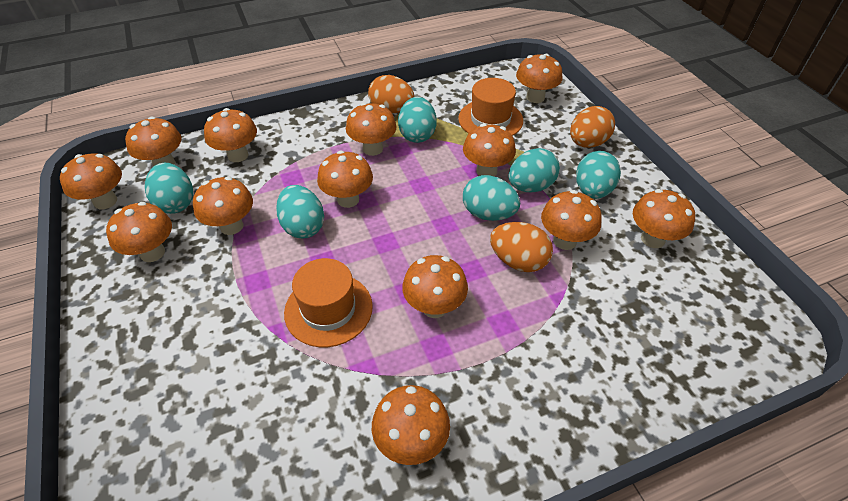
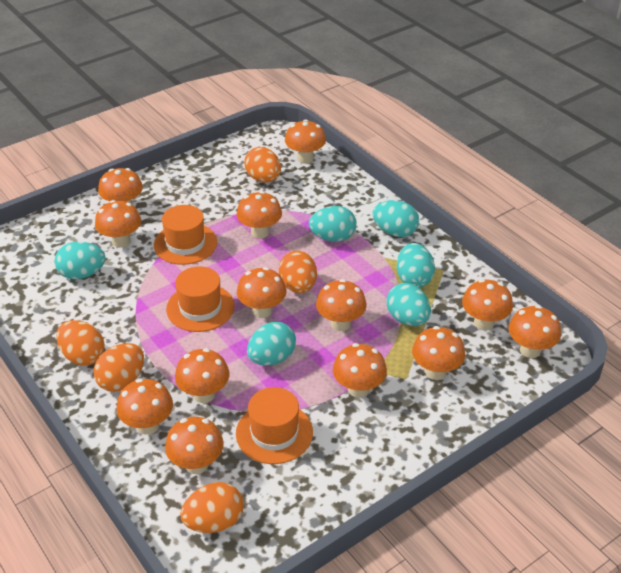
orange egg: 3 -> 5
orange hat: 2 -> 3

